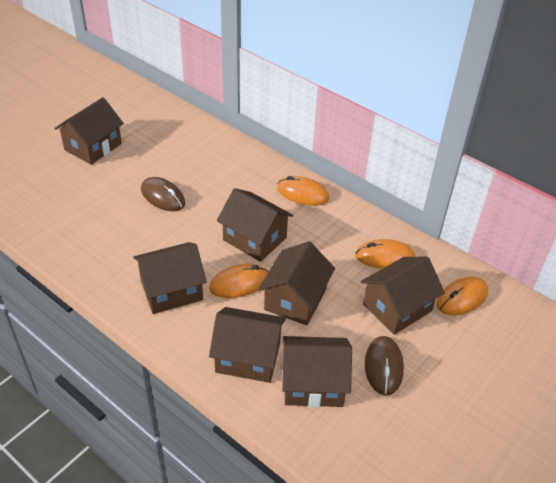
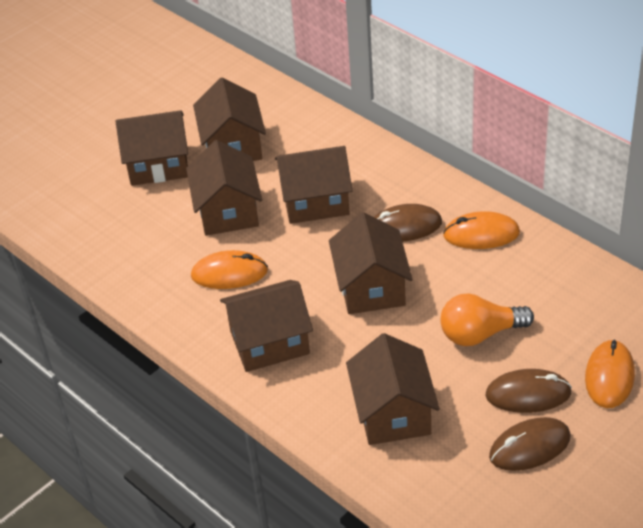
brown mouse: 2 -> 3
orange light bulb: 0 -> 1
orange mouse: 4 -> 3

